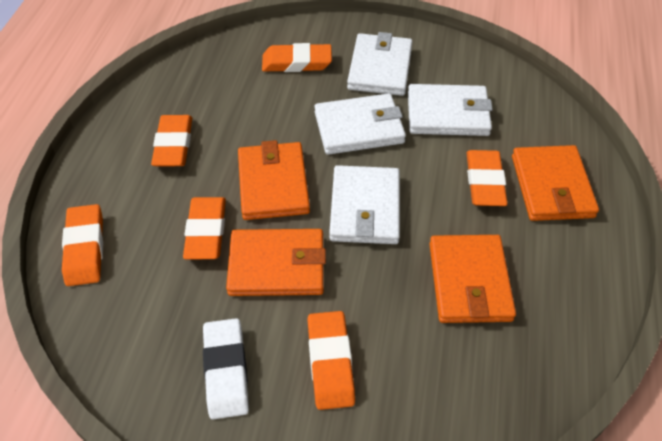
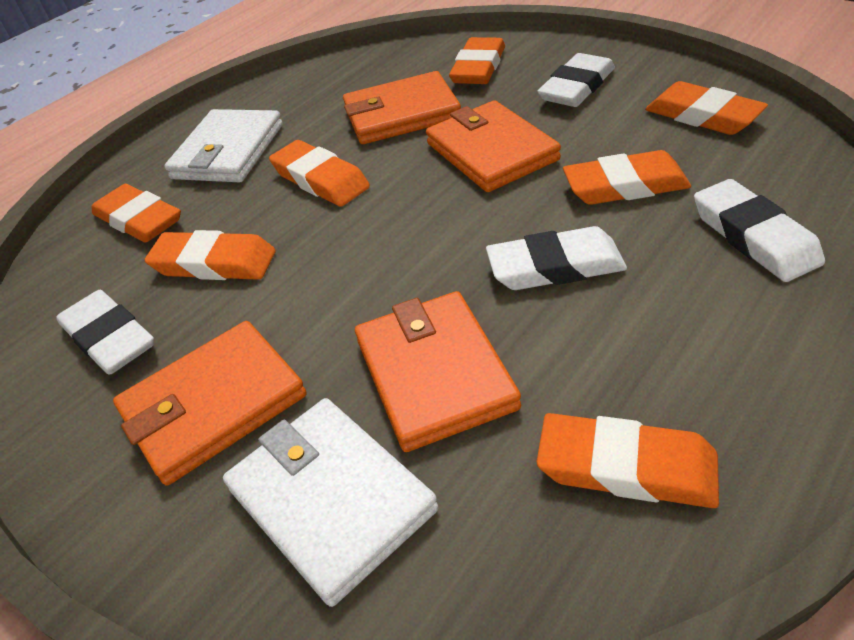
orange eraser: 6 -> 7
white eraser: 1 -> 4
white wallet: 4 -> 2

